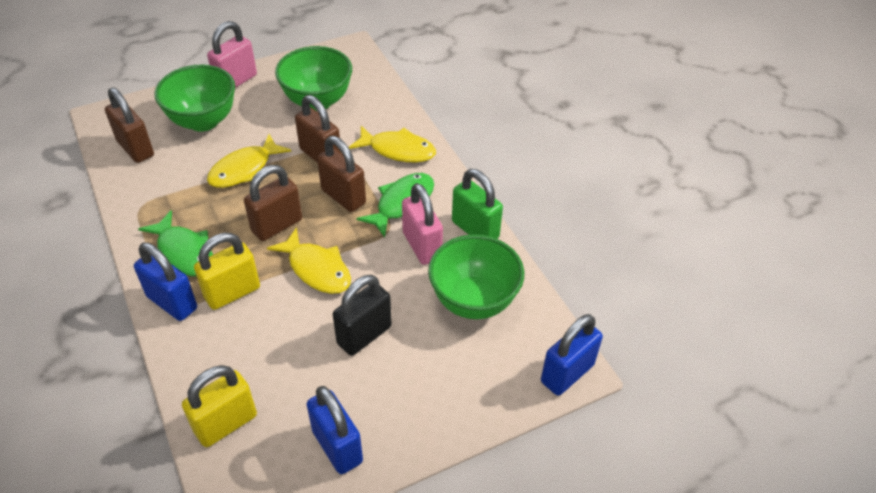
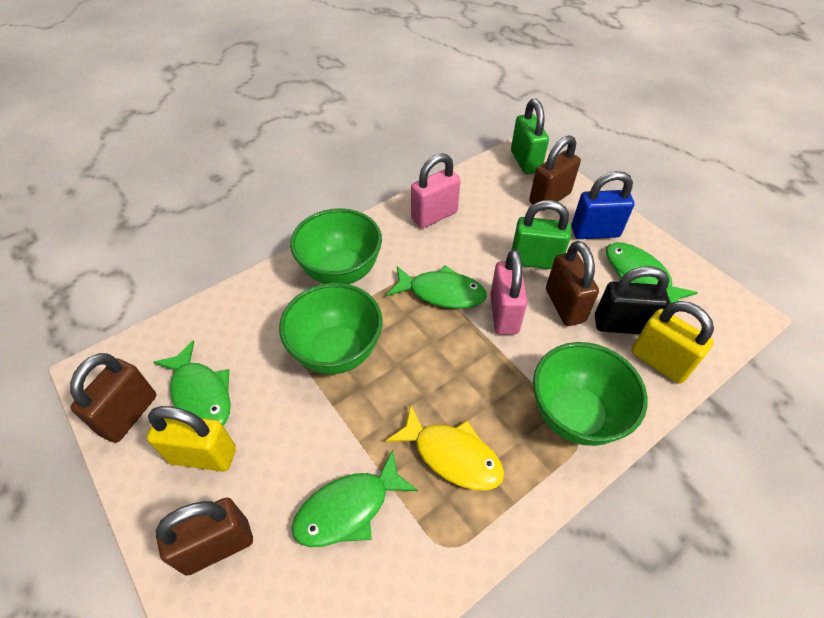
blue padlock: 3 -> 1
green fish: 2 -> 4
green padlock: 1 -> 2
yellow fish: 3 -> 1

